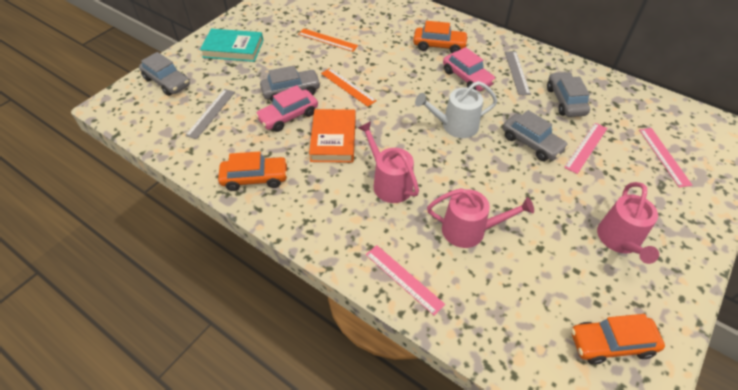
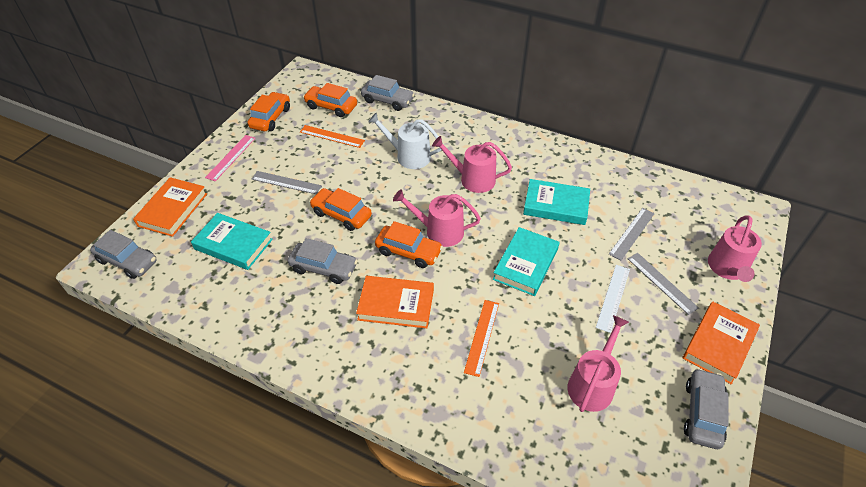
grey ruler: 2 -> 3
orange book: 1 -> 3
orange car: 3 -> 4
pink car: 2 -> 0
pink ruler: 3 -> 1
pink watering can: 3 -> 4
turquoise book: 1 -> 3
white ruler: 0 -> 1

